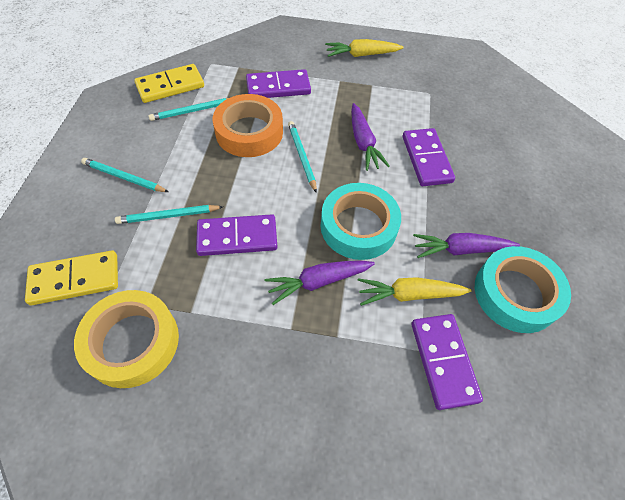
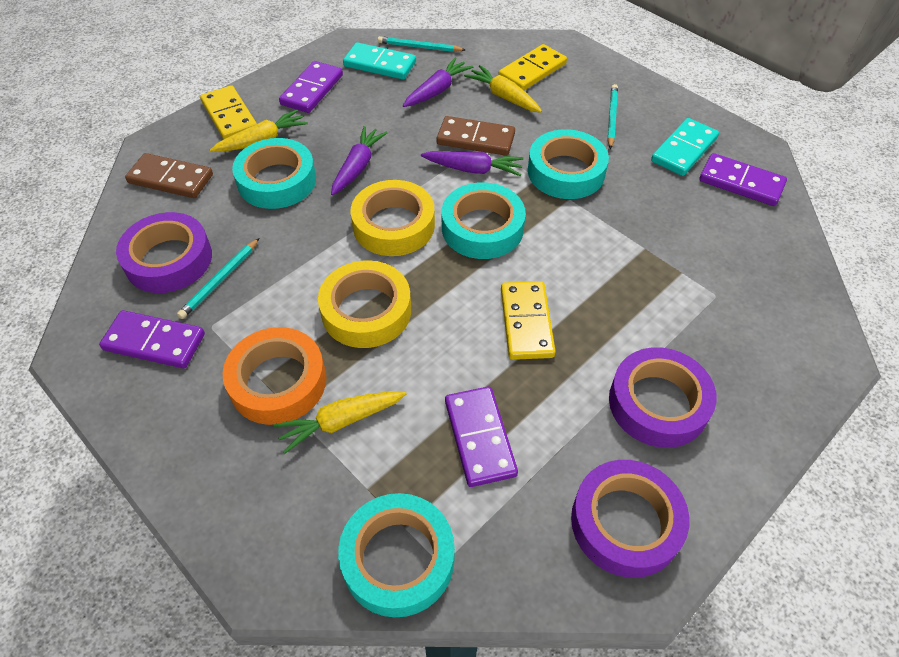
brown domino: 0 -> 2
purple tape: 0 -> 3
turquoise domino: 0 -> 2
turquoise pencil: 4 -> 3
turquoise tape: 2 -> 4
yellow carrot: 2 -> 3
yellow domino: 2 -> 3
yellow tape: 1 -> 2

